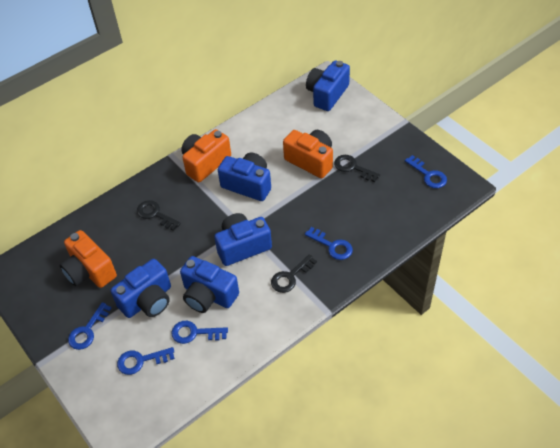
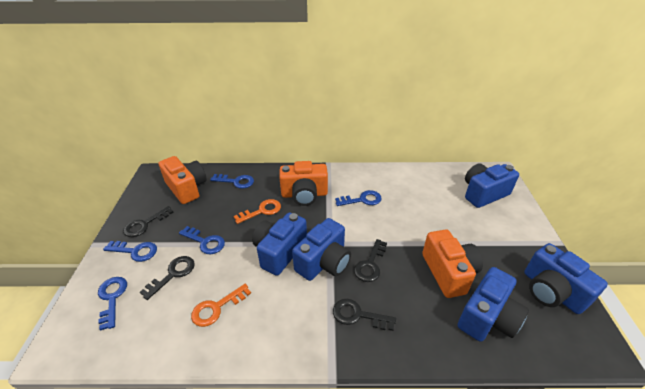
black key: 3 -> 4
orange key: 0 -> 2

